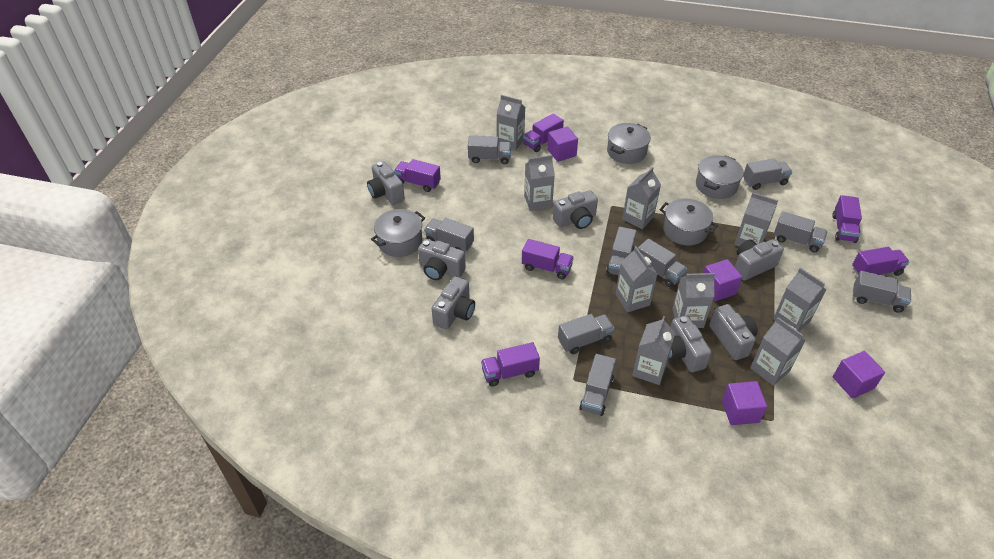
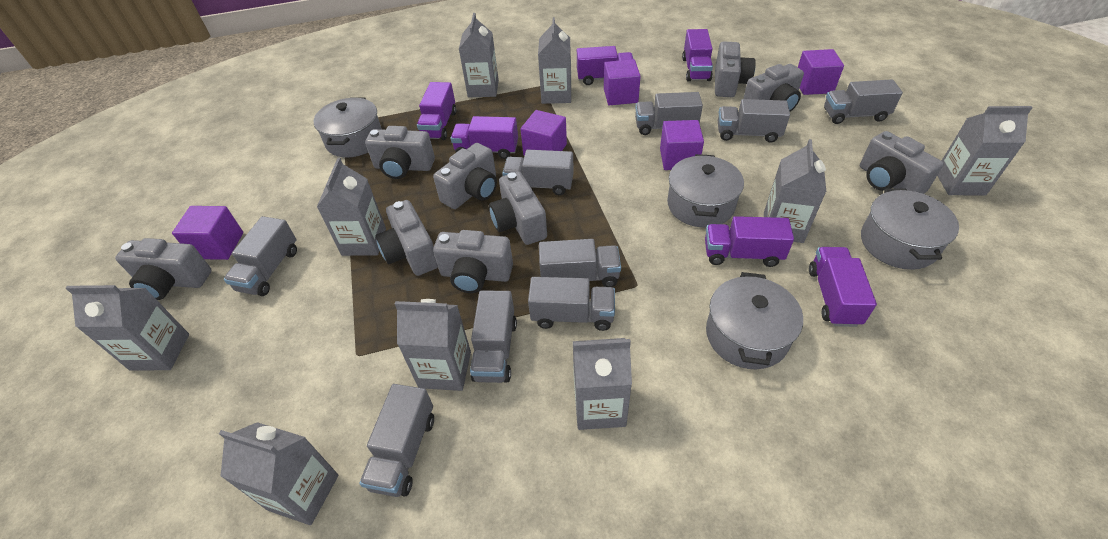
grey camera: 7 -> 9
purple cube: 4 -> 5

